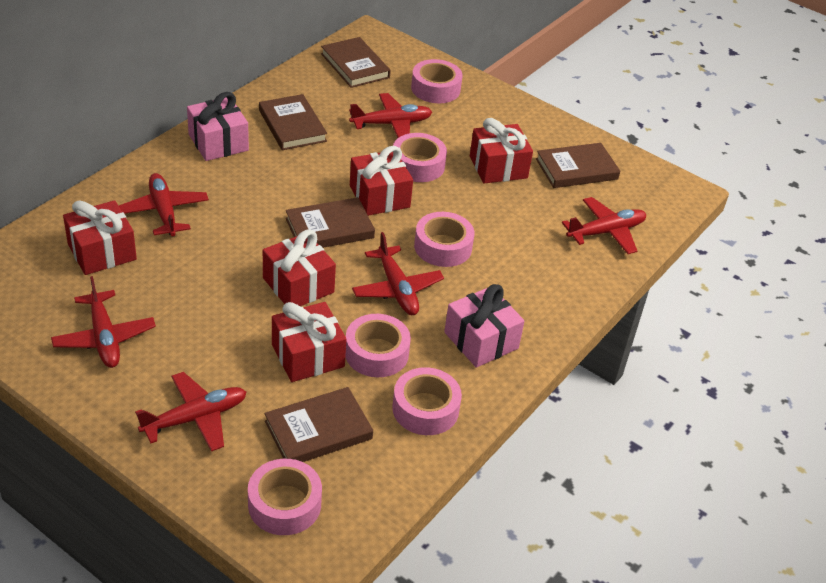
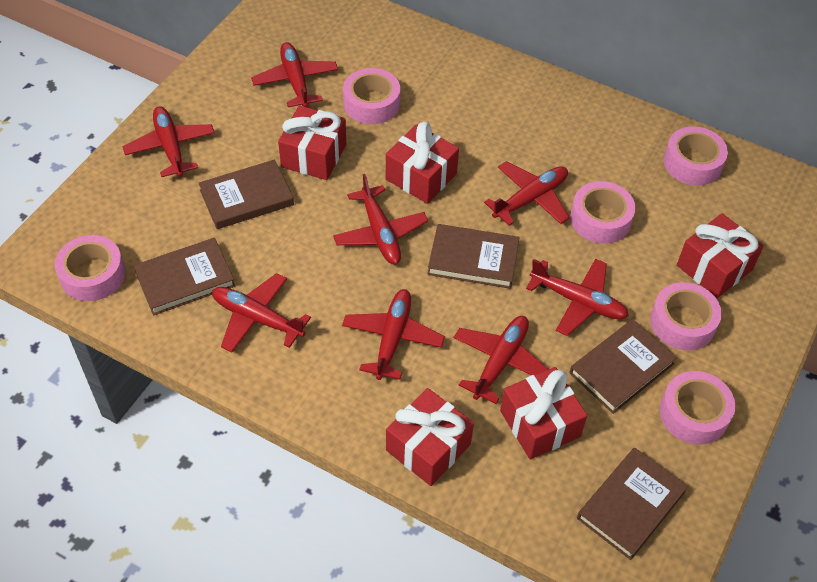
pink gift: 2 -> 0
red plane: 6 -> 8

